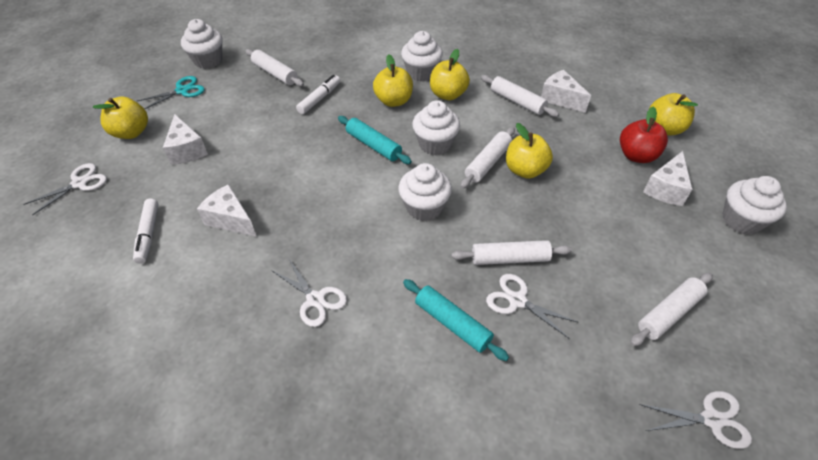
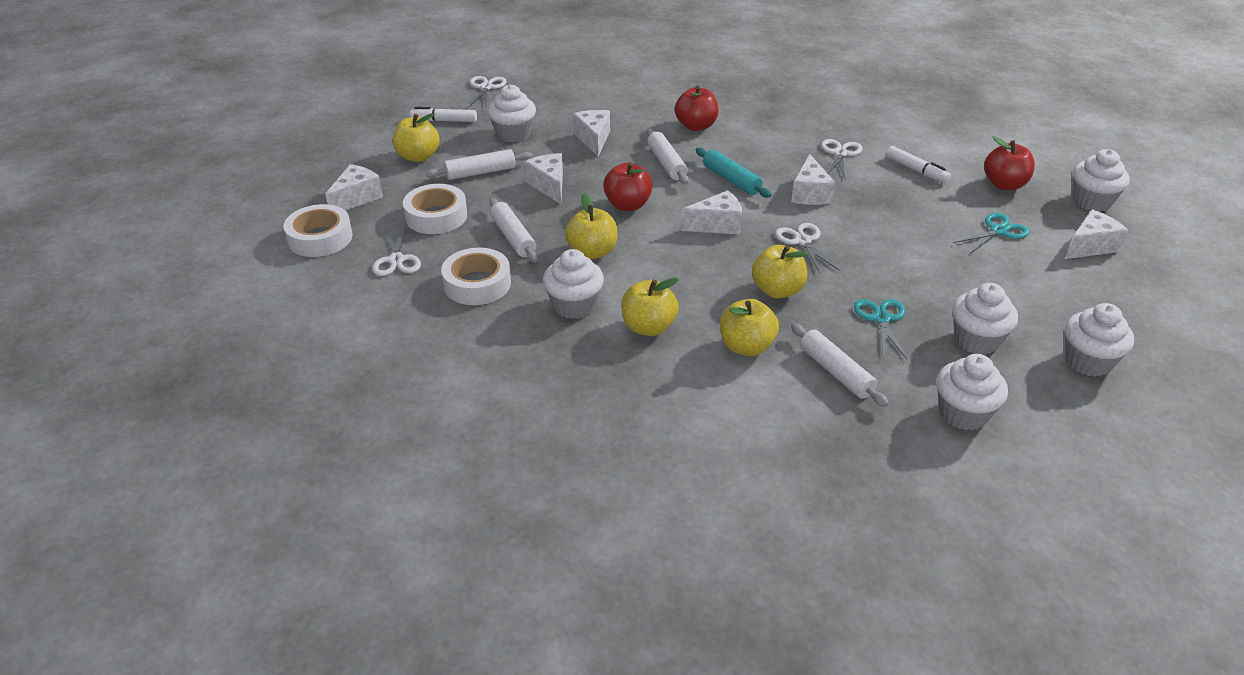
red apple: 1 -> 3
turquoise rolling pin: 2 -> 1
turquoise scissors: 1 -> 2
white cheese: 4 -> 6
white cupcake: 5 -> 6
white rolling pin: 5 -> 4
white tape: 0 -> 3

